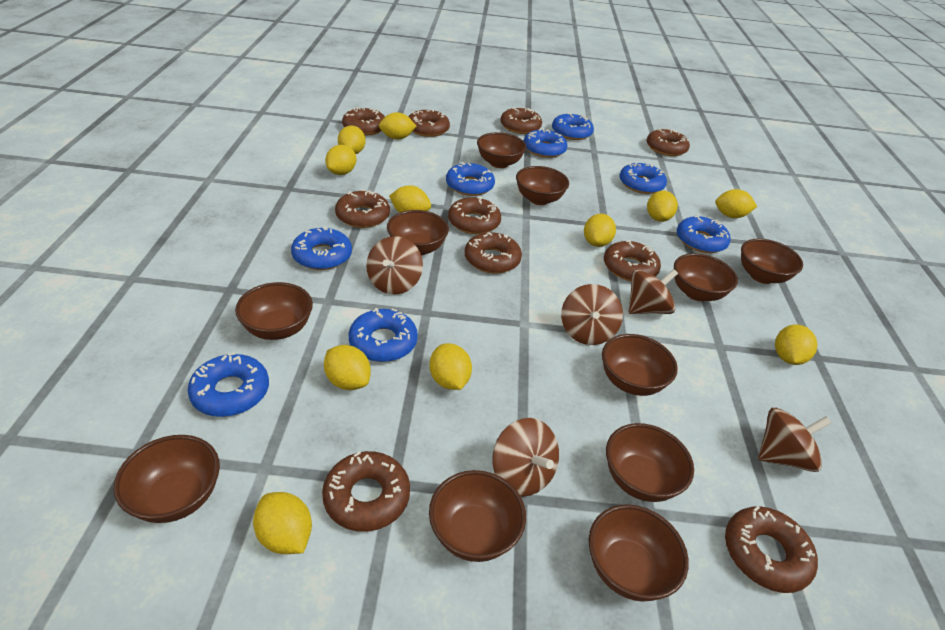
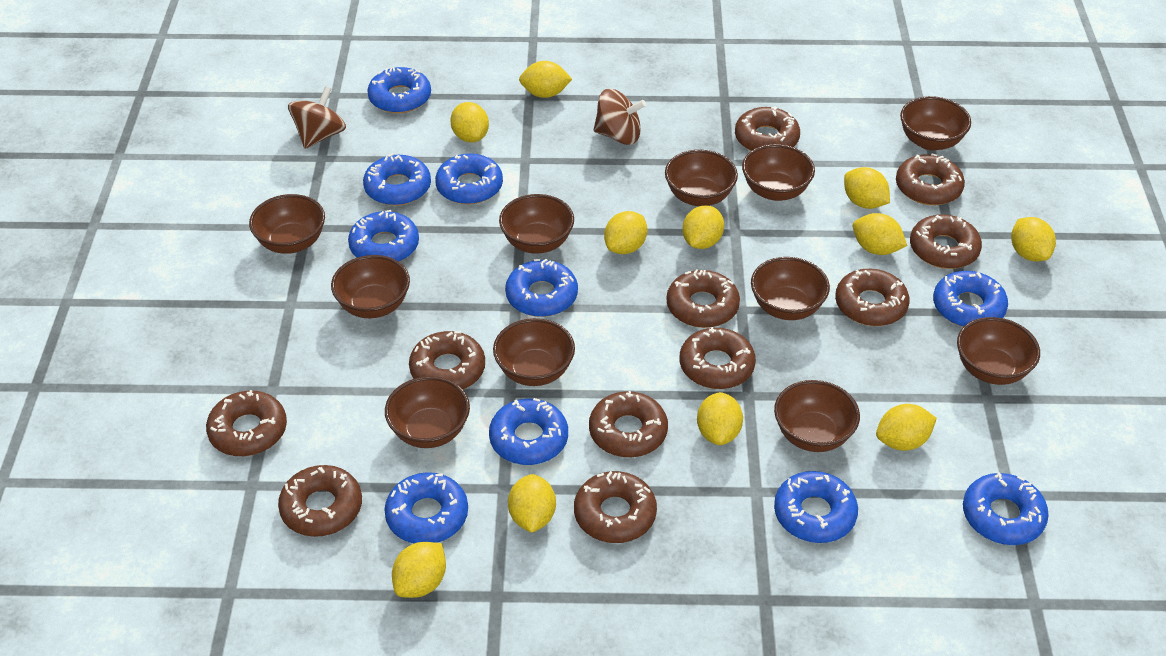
blue donut: 8 -> 10
brown donut: 10 -> 11
brown spinning top: 5 -> 2

